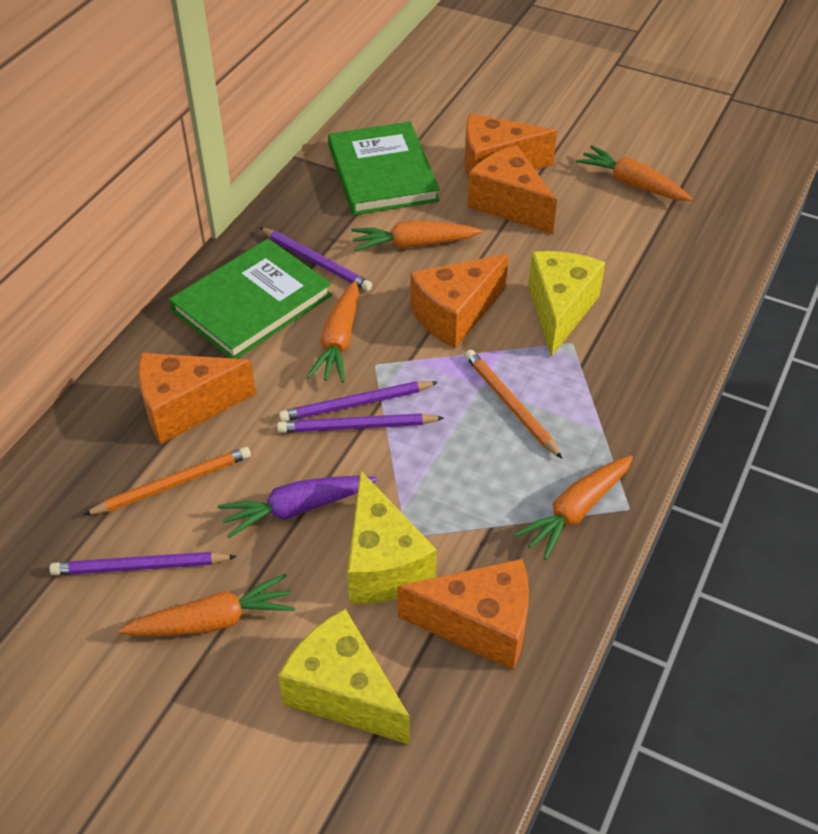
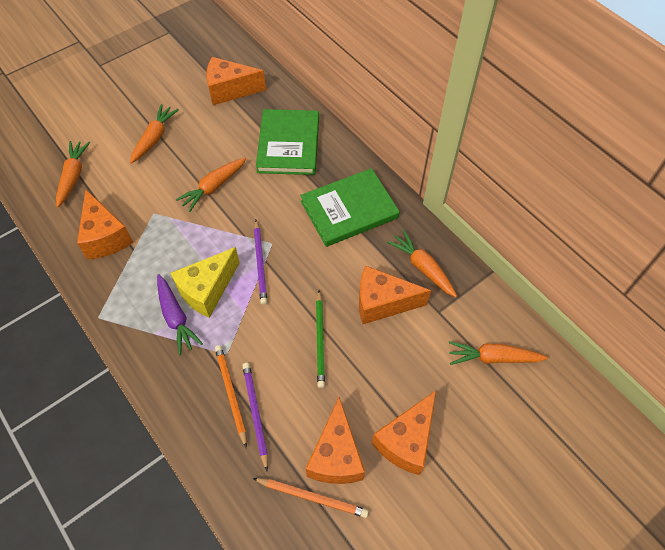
green pencil: 0 -> 1
purple pencil: 4 -> 2
yellow cheese: 3 -> 1

